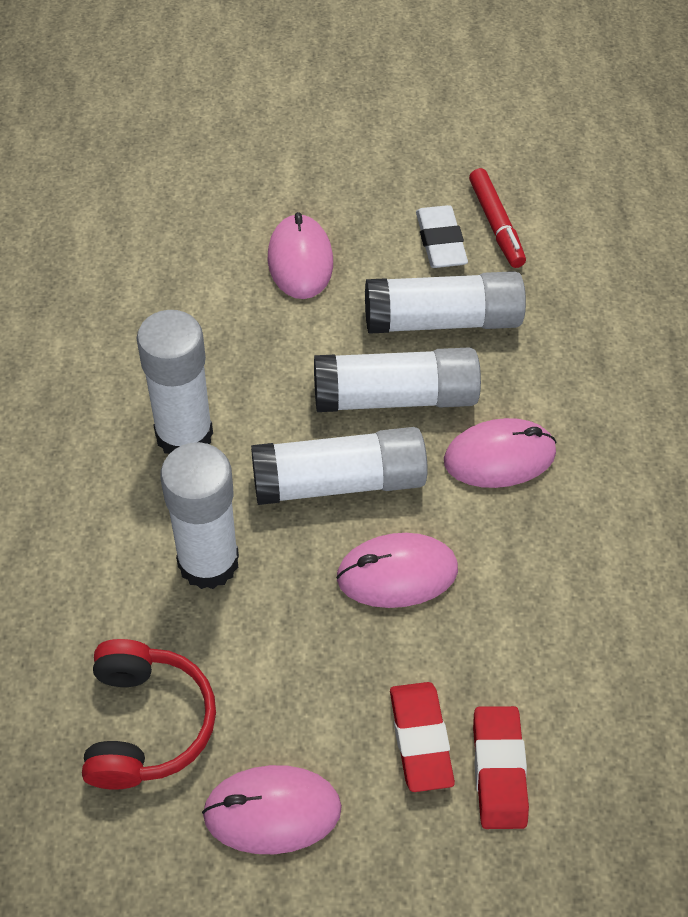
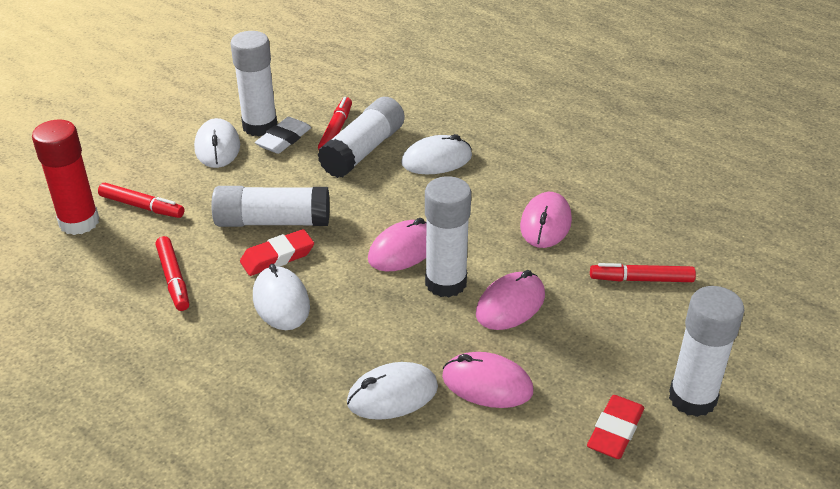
red glue stick: 0 -> 1
red headphones: 1 -> 0
red marker: 1 -> 4
white mouse: 0 -> 4

